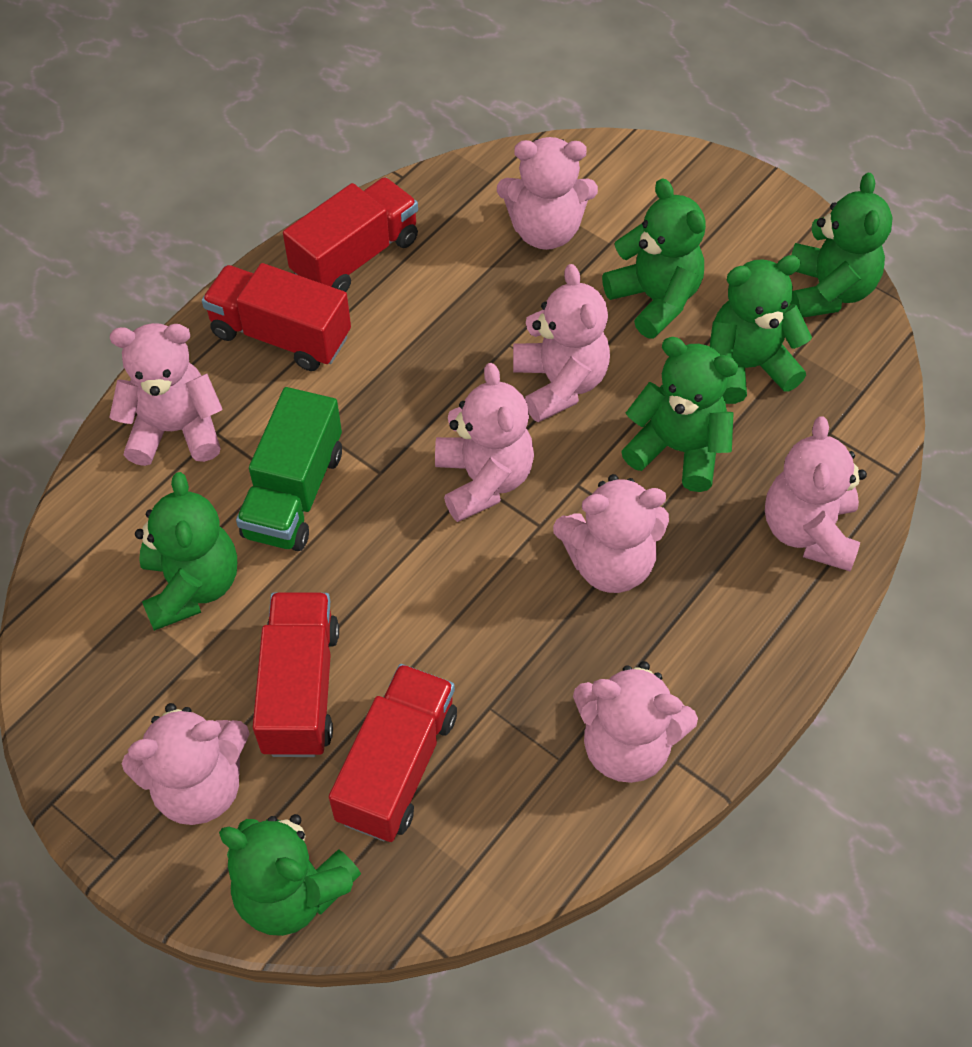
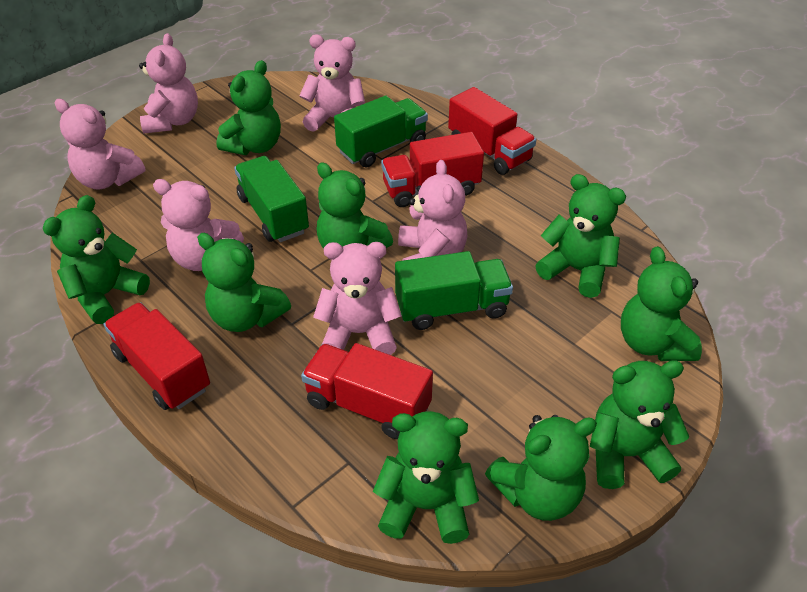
green teddy bear: 6 -> 9
green truck: 1 -> 3
pink teddy bear: 8 -> 6

